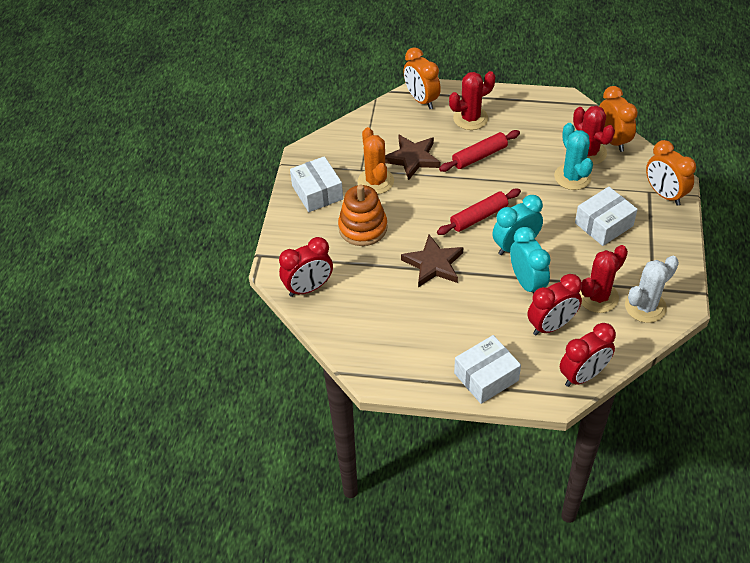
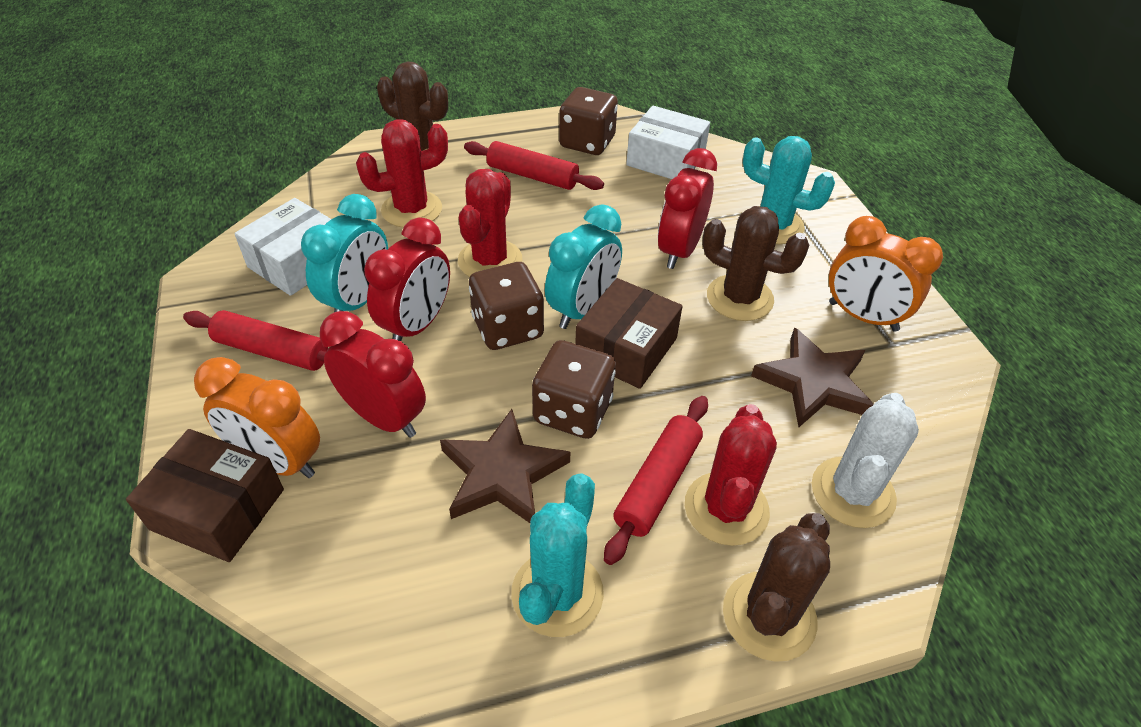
brown box: 0 -> 2
brown cactus: 0 -> 3
brown dice: 0 -> 3
orange cactus: 1 -> 0
orange clock: 3 -> 2
orange stacking toy: 1 -> 0
red rolling pin: 2 -> 3
turquoise cactus: 1 -> 2
white box: 3 -> 2

